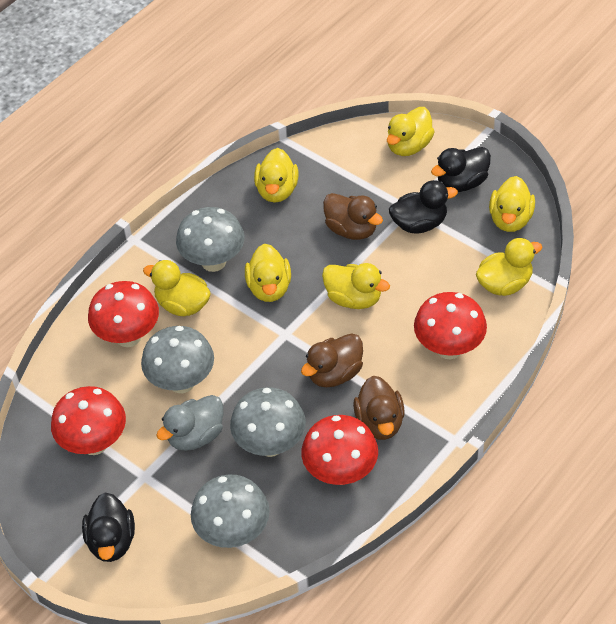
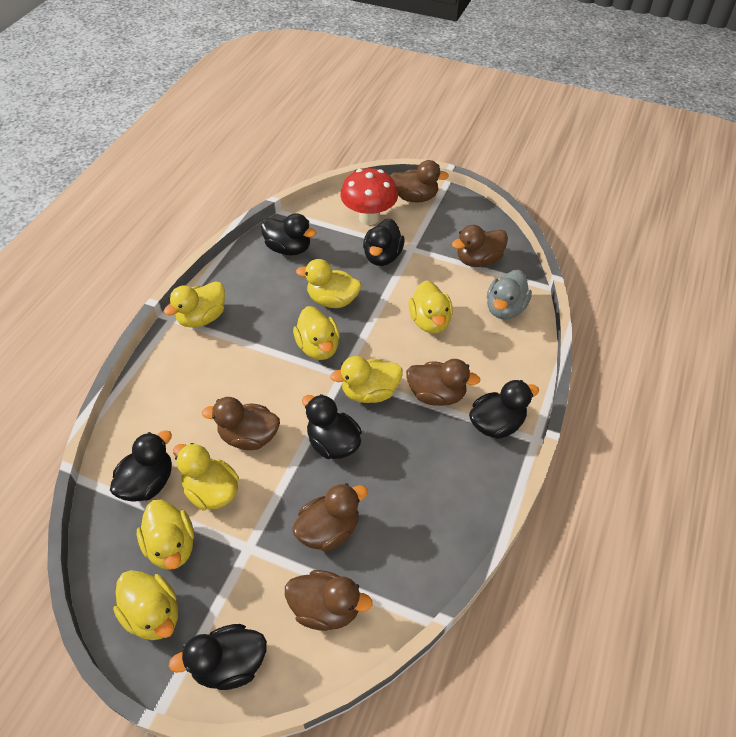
black duck: 3 -> 6
brown duck: 3 -> 6
grey mushroom: 4 -> 0
red mushroom: 4 -> 1
yellow duck: 7 -> 8

